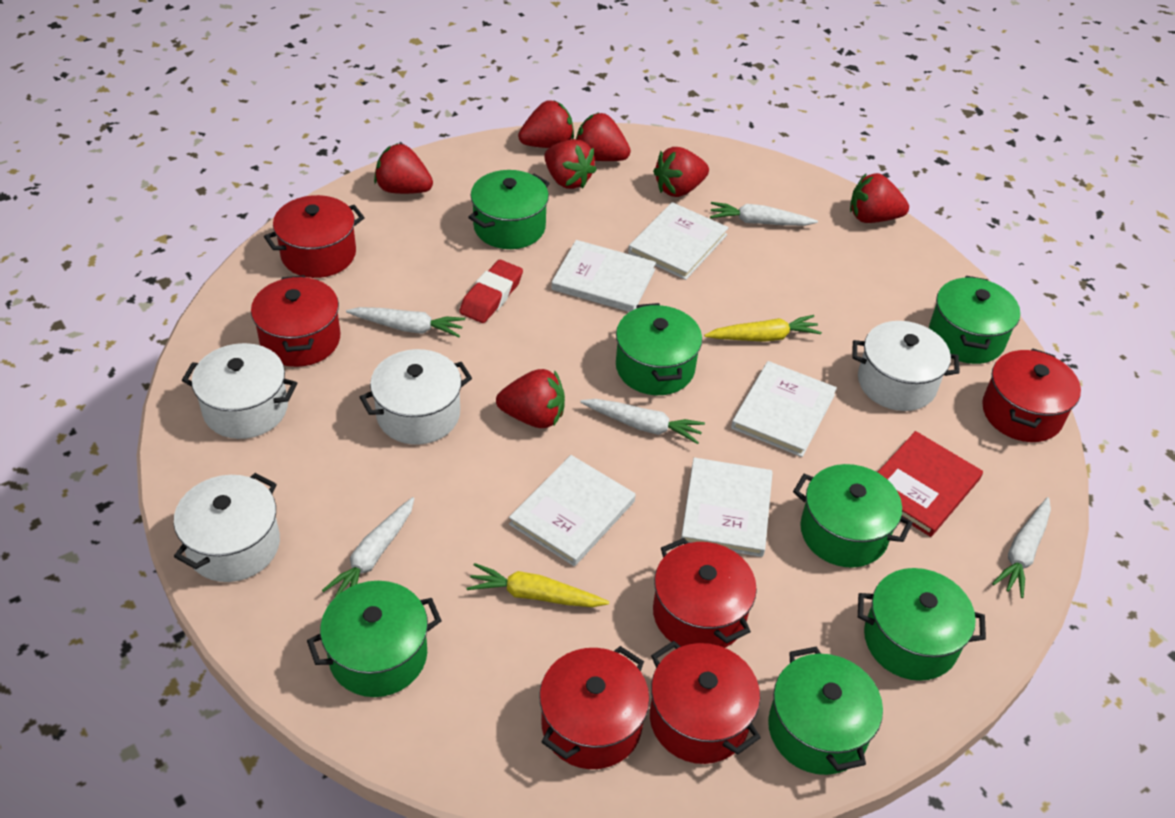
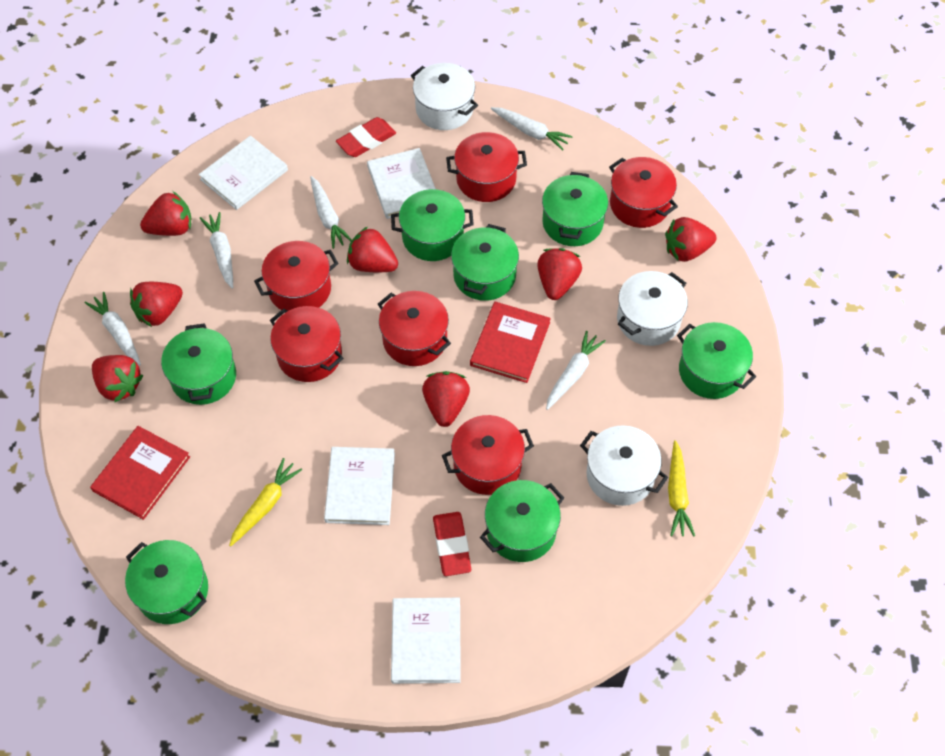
red book: 1 -> 2
red eraser: 1 -> 2
white book: 5 -> 4
white pot: 4 -> 3

